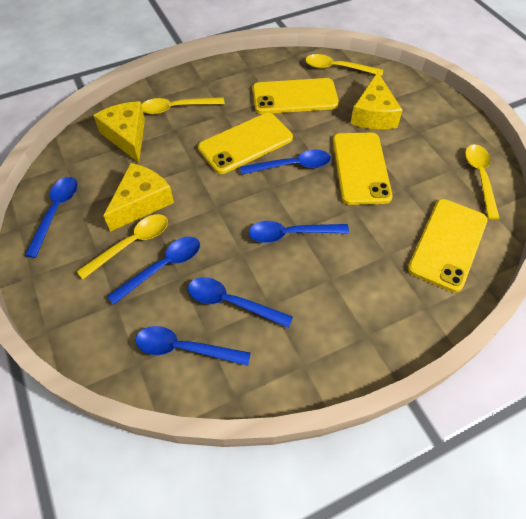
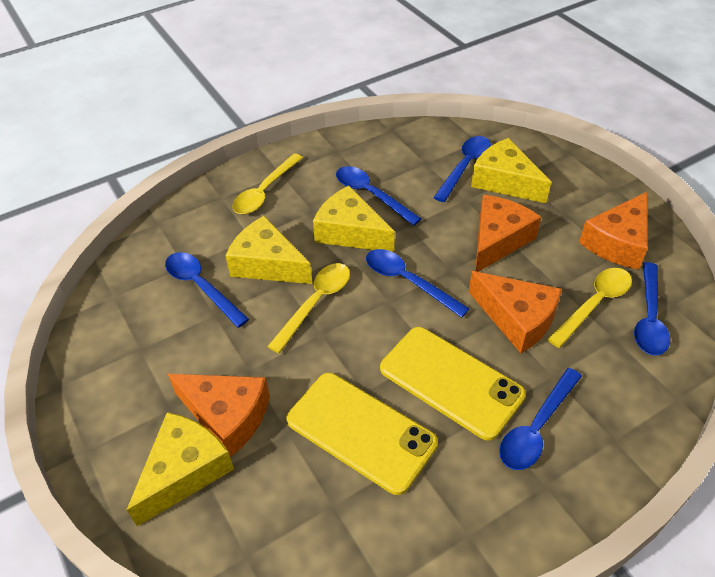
orange cheese: 0 -> 4
yellow cheese: 3 -> 4
yellow phone: 4 -> 2
yellow spoon: 4 -> 3

